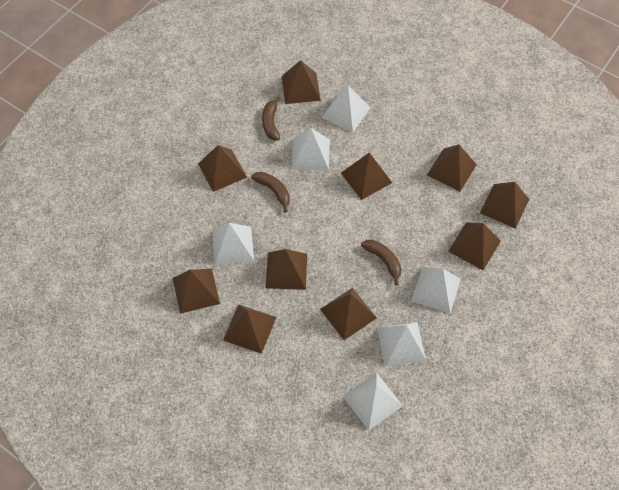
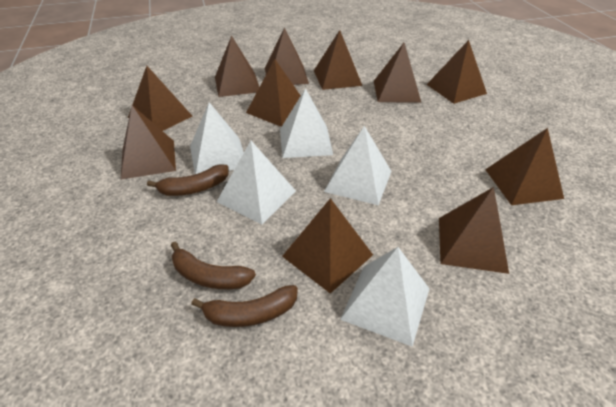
brown pyramid: 10 -> 11
white pyramid: 6 -> 5

